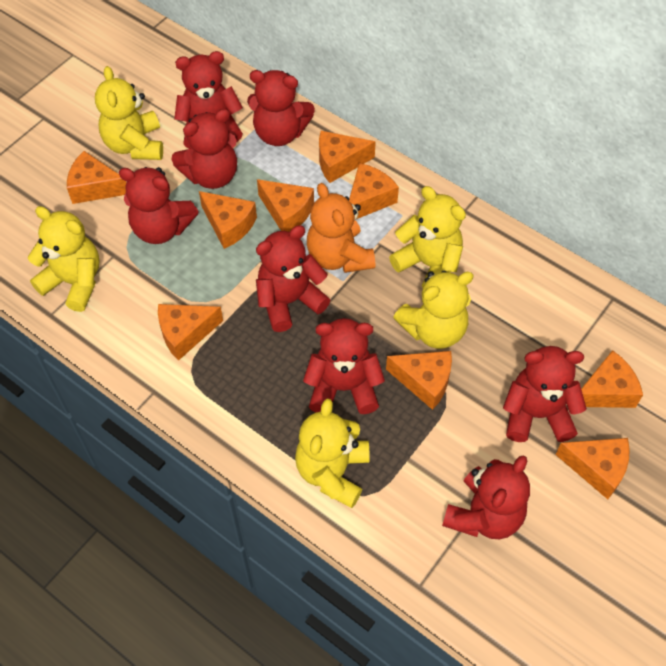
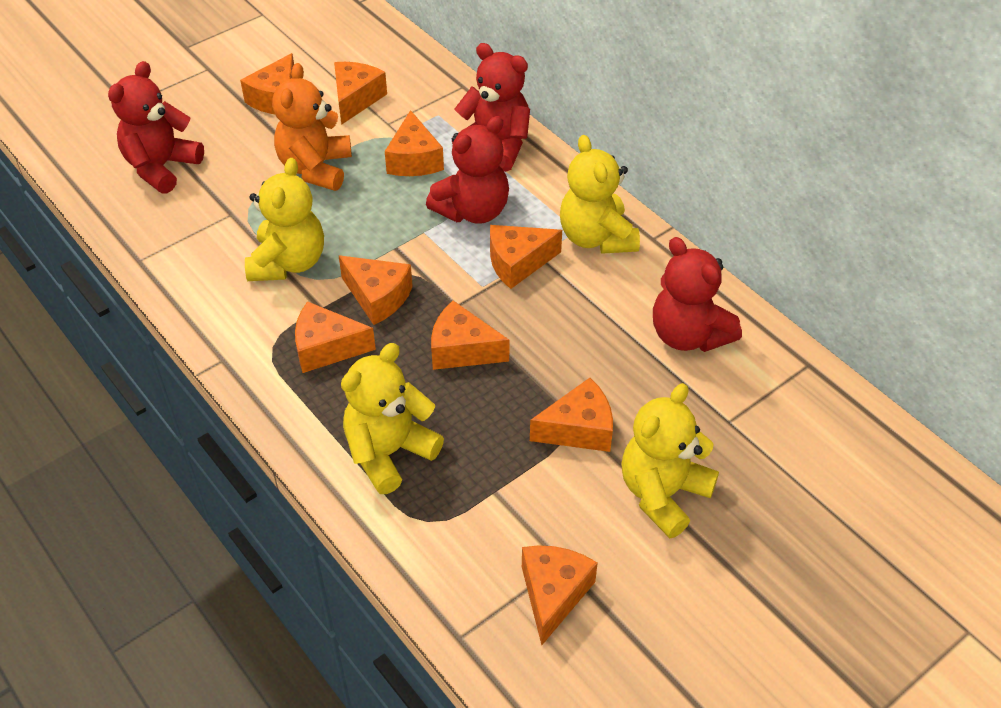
red teddy bear: 8 -> 4
yellow teddy bear: 5 -> 4

